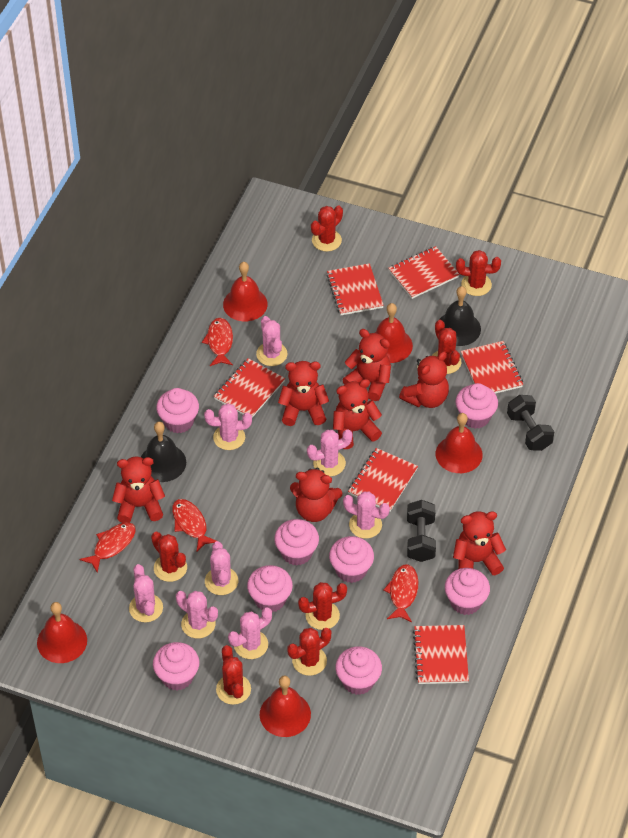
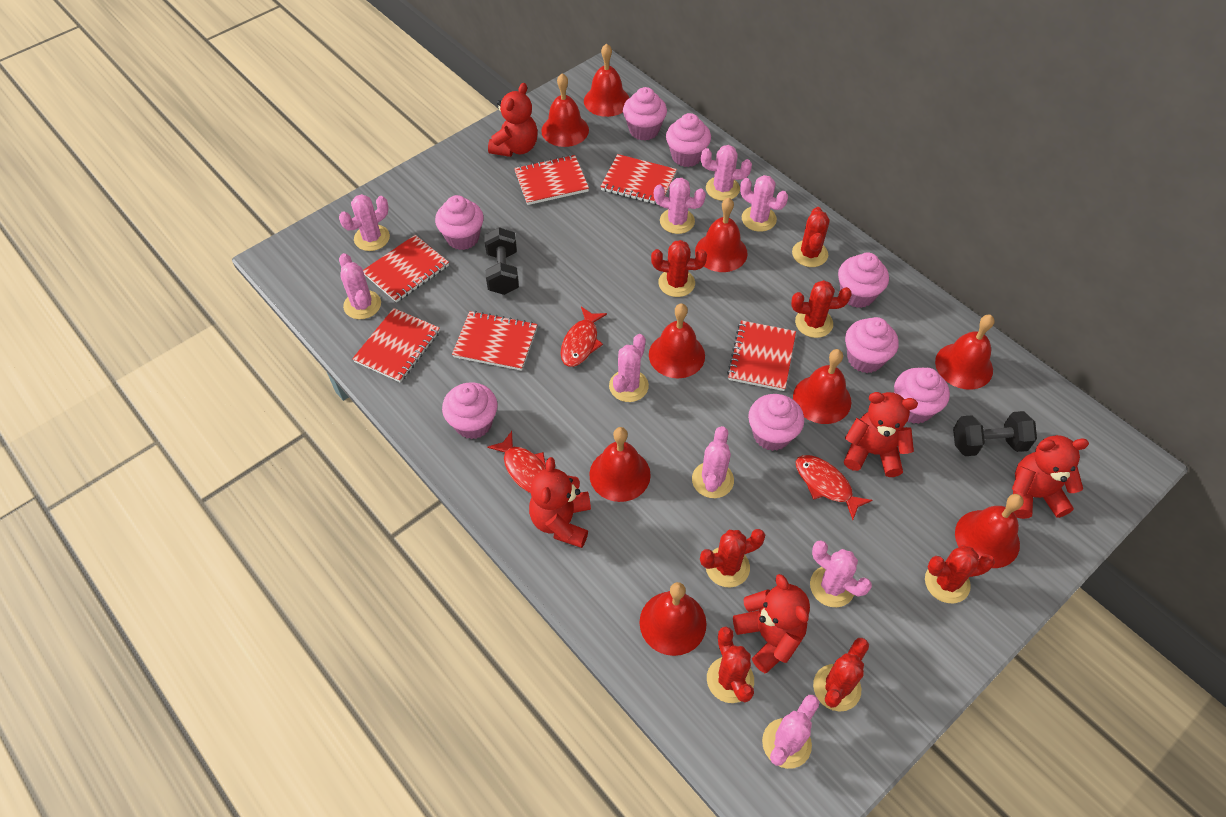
black bell: 2 -> 0
pink cactus: 8 -> 9
red bell: 5 -> 9
red fish: 4 -> 3
red teddy bear: 7 -> 5

